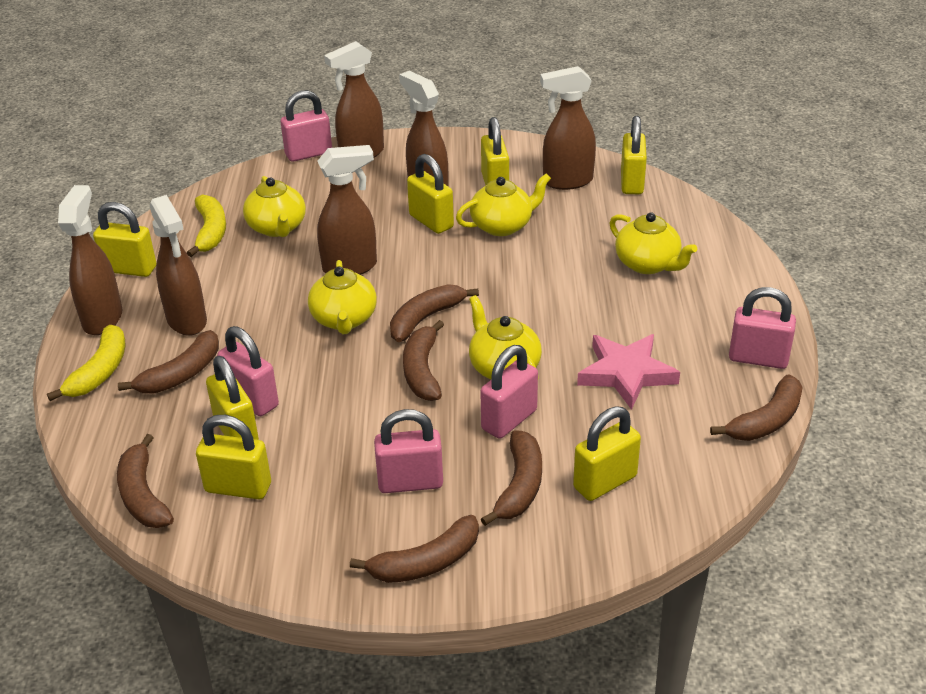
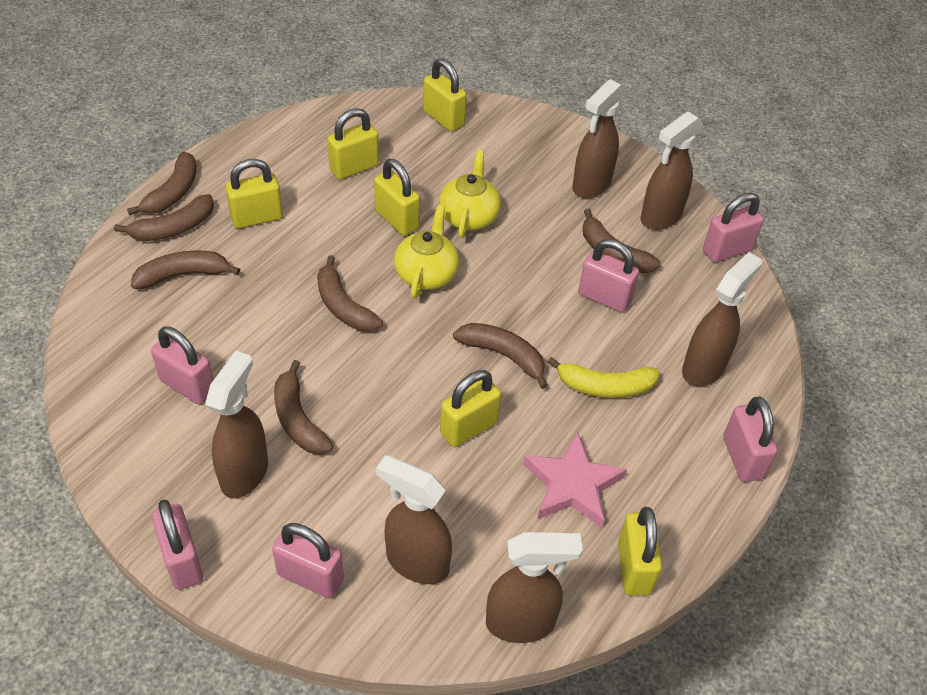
pink padlock: 5 -> 6
yellow banana: 2 -> 1
yellow padlock: 7 -> 6
yellow teapot: 5 -> 2

